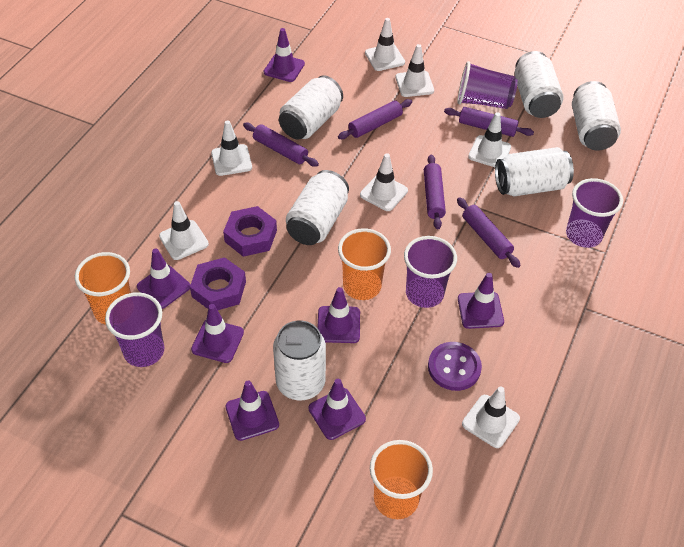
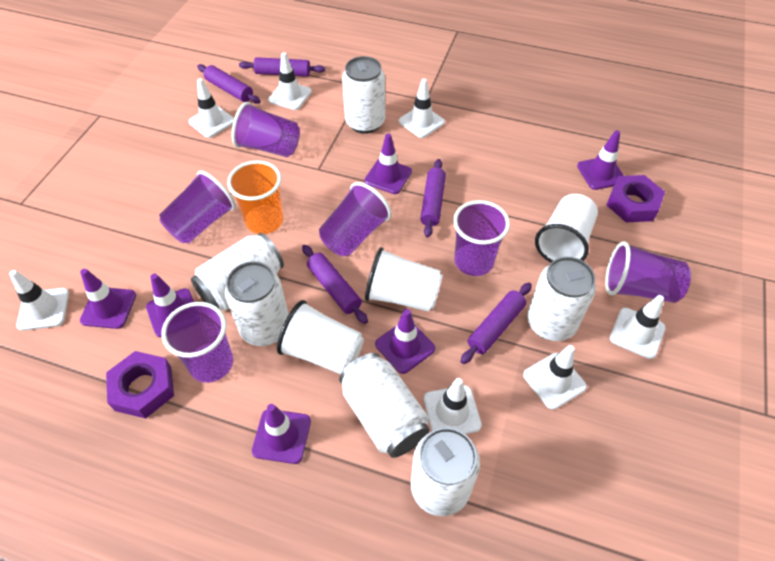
orange cup: 3 -> 1
purple button: 1 -> 0
purple cup: 4 -> 6
purple traffic cone: 7 -> 6
white cup: 0 -> 3

